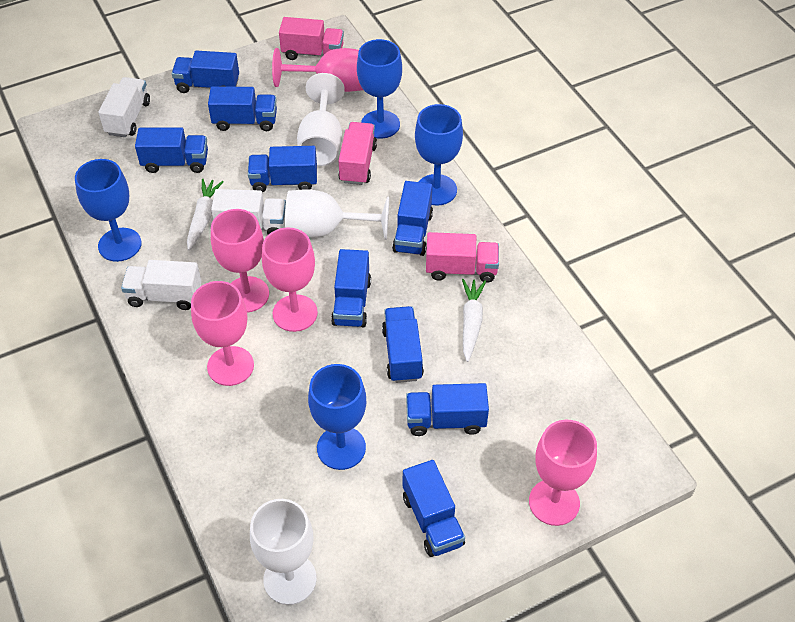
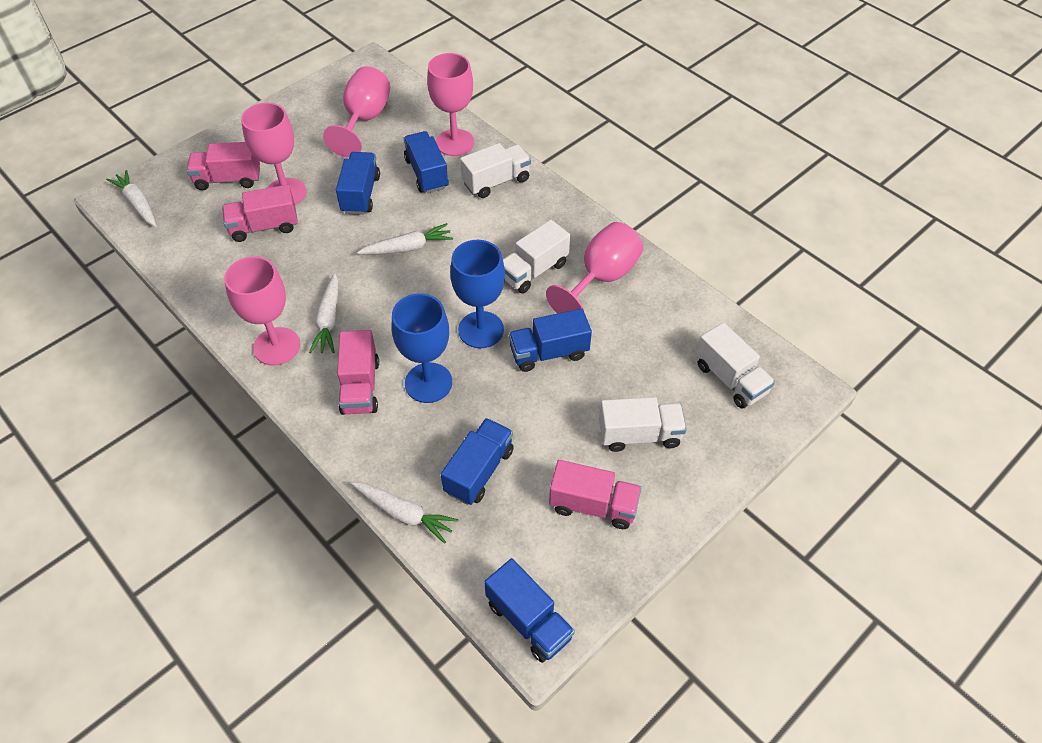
blue goblet: 4 -> 2
blue truck: 9 -> 5
pink truck: 3 -> 4
white carrot: 2 -> 4
white goblet: 3 -> 0
white truck: 3 -> 4

